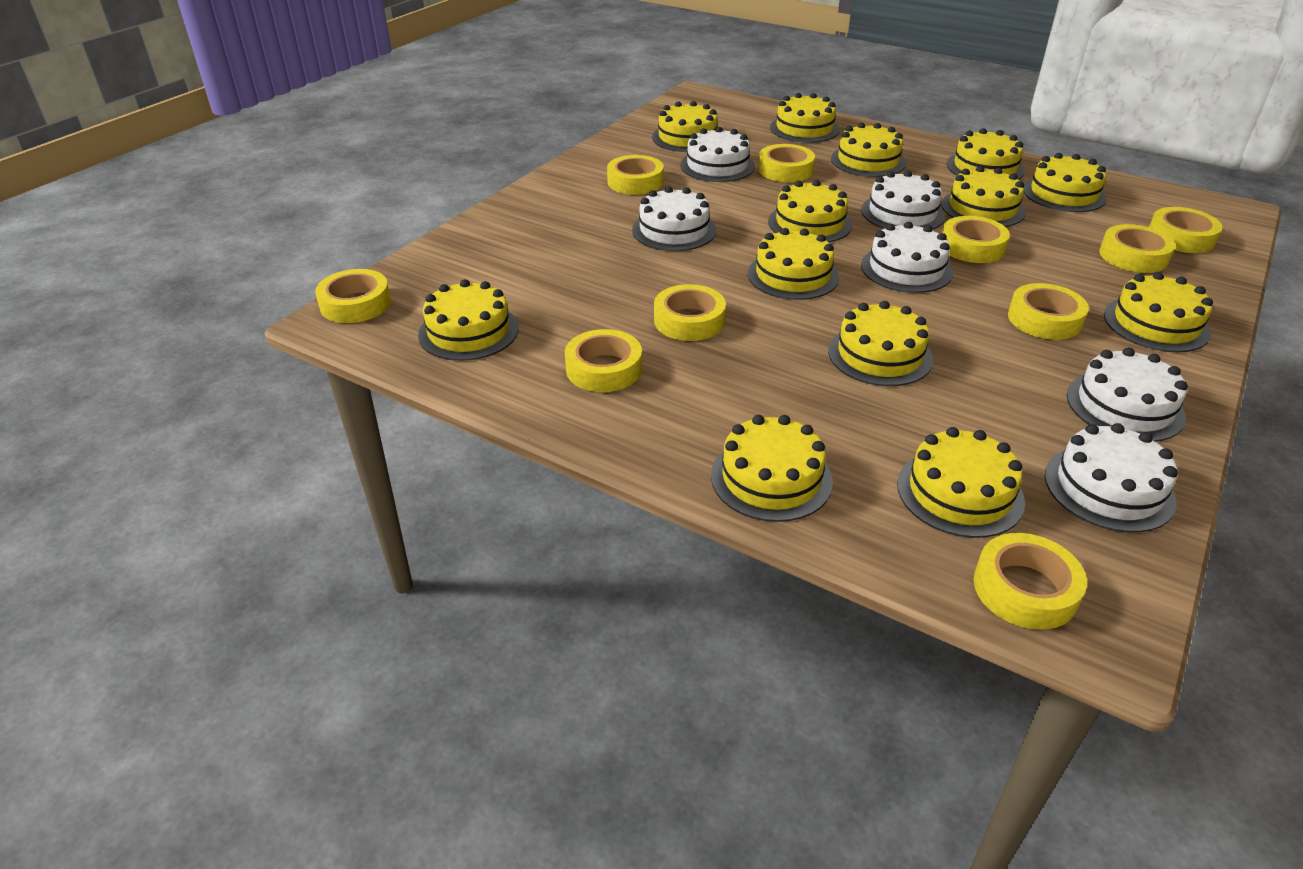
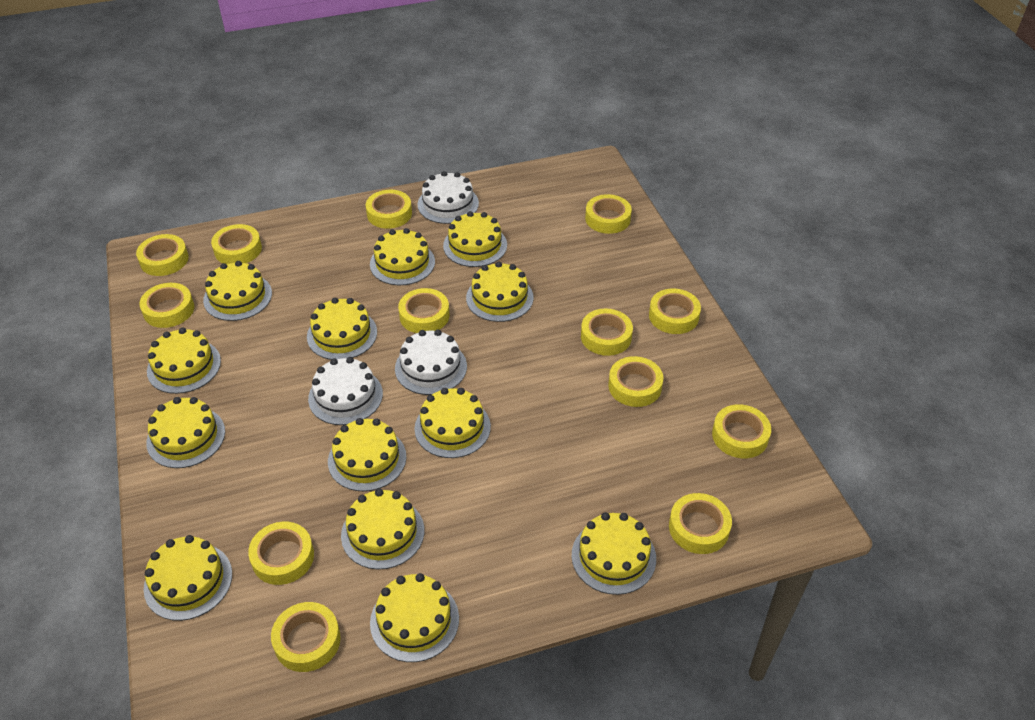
white cake: 6 -> 3
yellow tape: 10 -> 13

